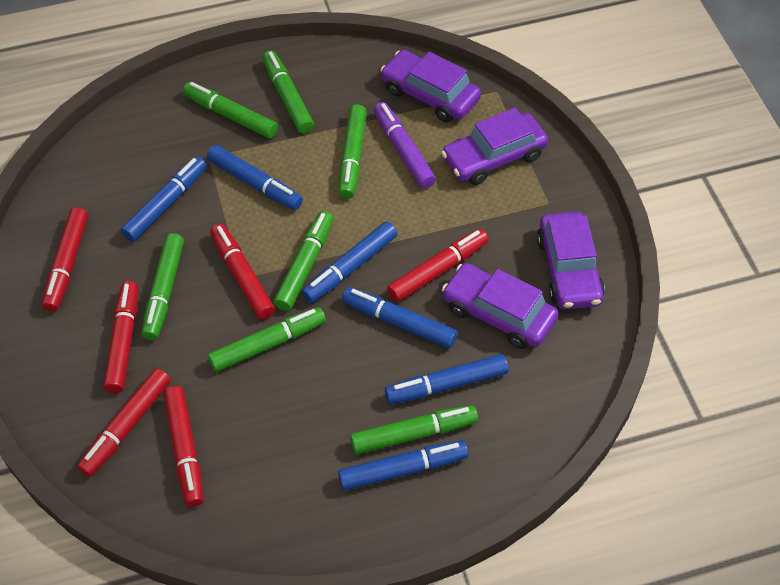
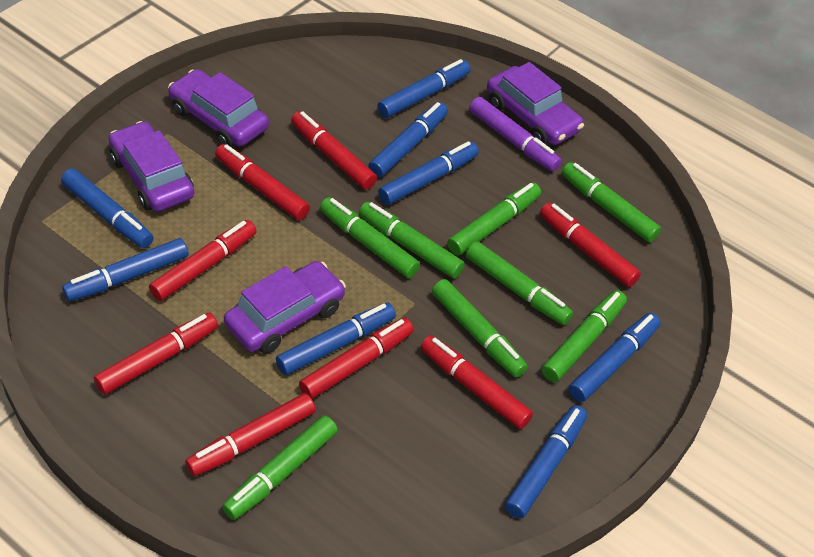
blue marker: 6 -> 8
green marker: 7 -> 8
red marker: 6 -> 8

